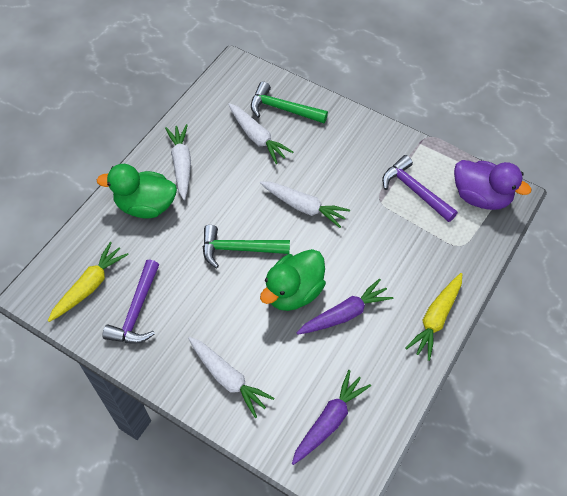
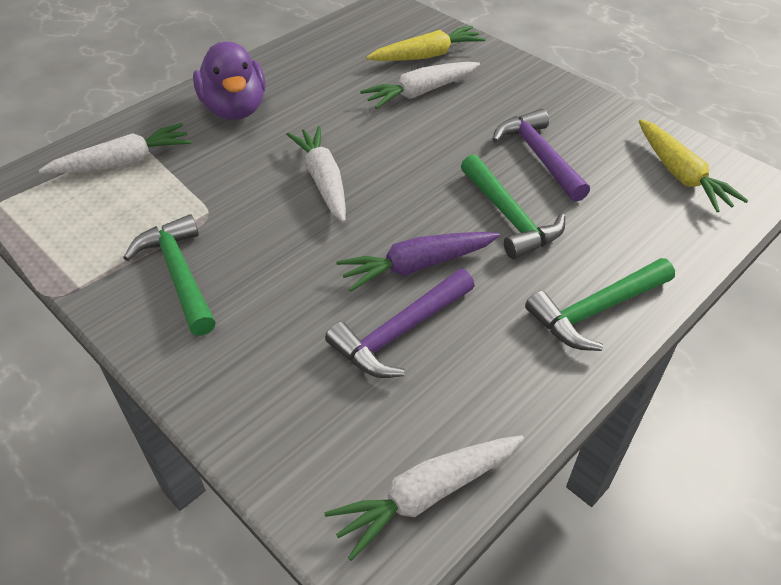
green duck: 2 -> 0
green hammer: 2 -> 3
purple carrot: 2 -> 1

